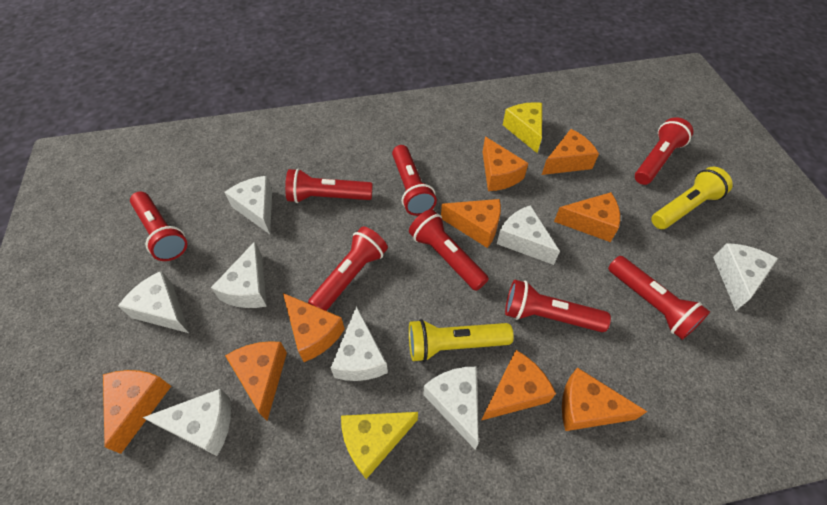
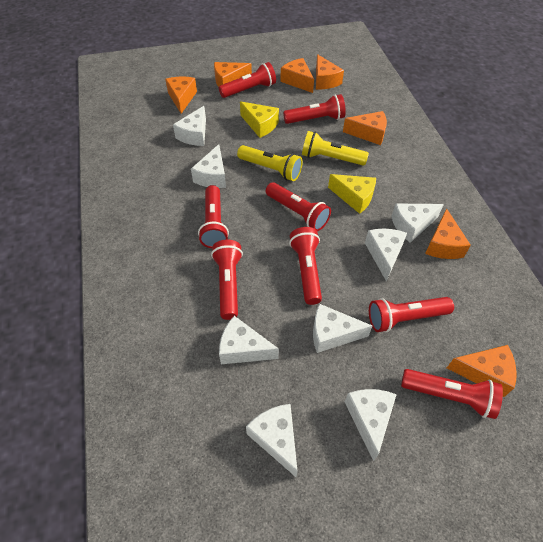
orange cheese: 9 -> 7

